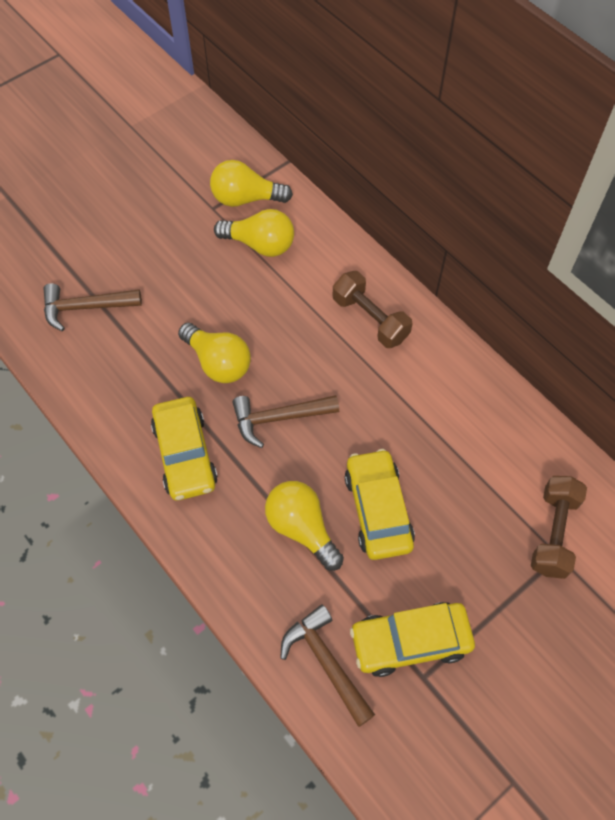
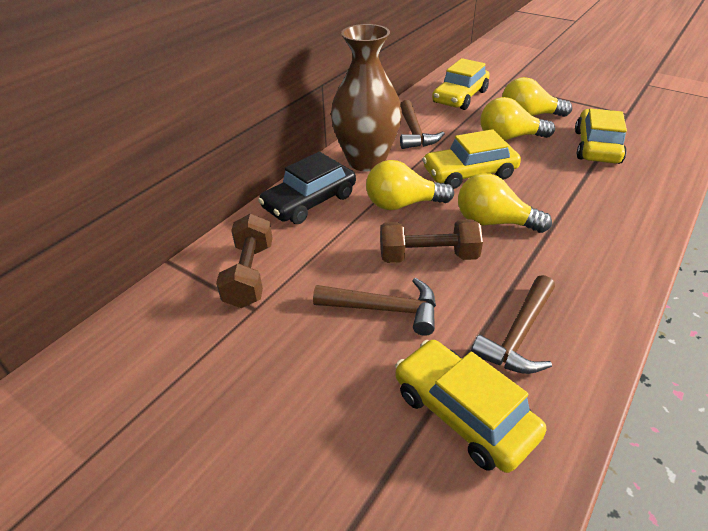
black car: 0 -> 1
brown vase: 0 -> 1
yellow car: 3 -> 4

